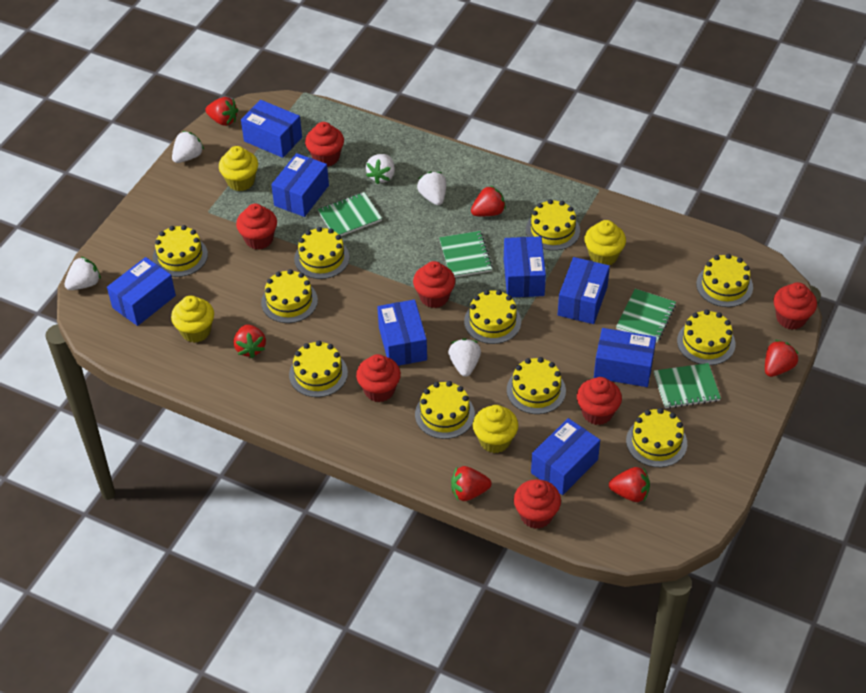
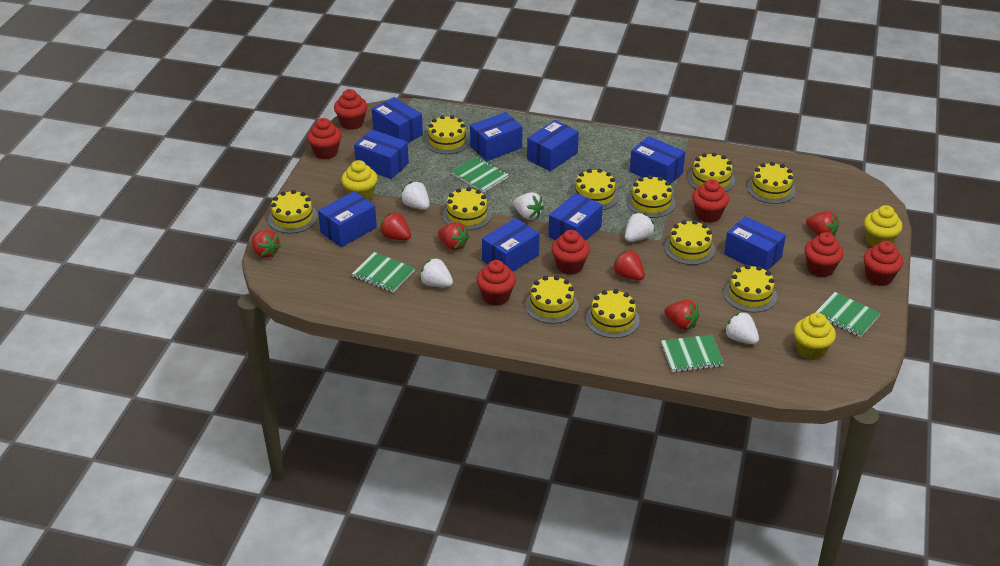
blue box: 8 -> 9
yellow cupcake: 4 -> 3

